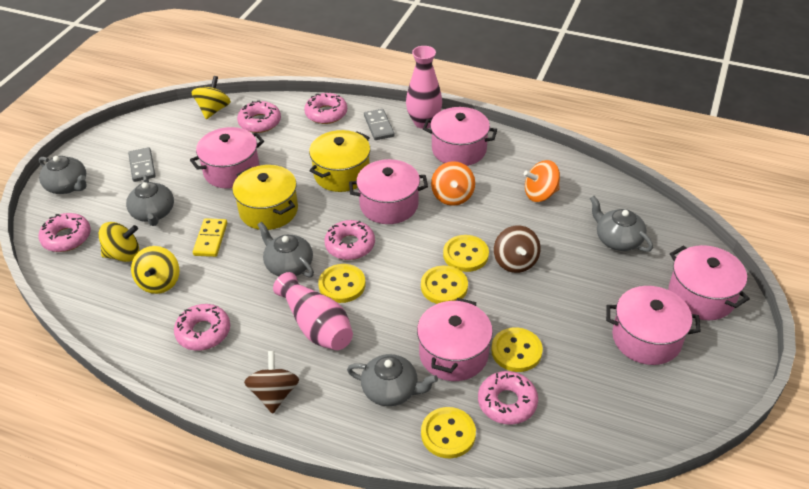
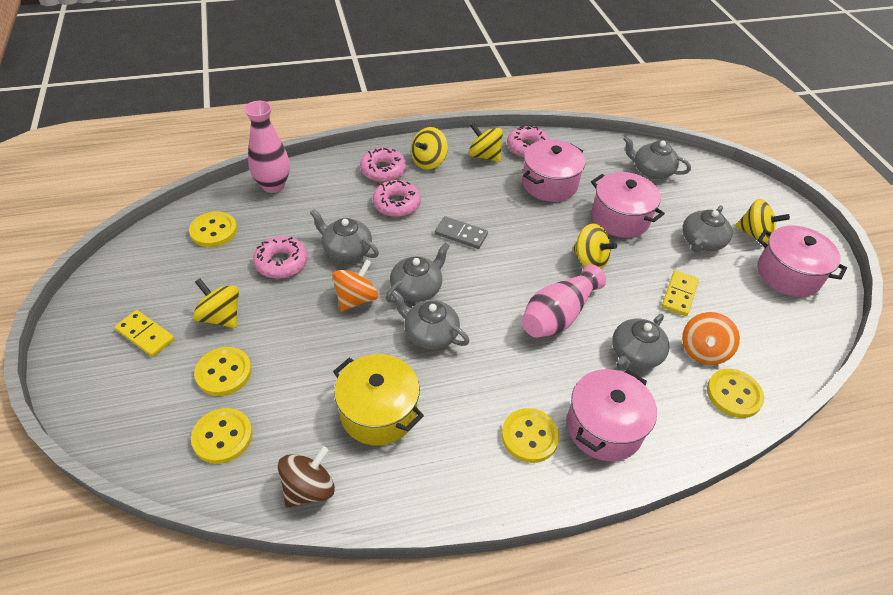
brown spinning top: 2 -> 1
grey domino: 2 -> 1
grey teapot: 5 -> 6
pink donut: 6 -> 4
pink pot: 6 -> 4
yellow domino: 1 -> 2
yellow pot: 2 -> 1
yellow spinning top: 3 -> 5

